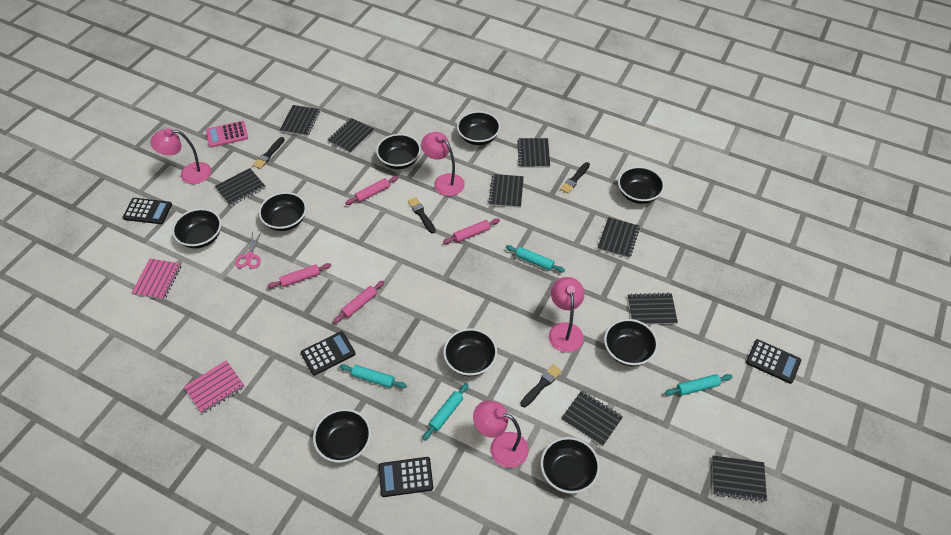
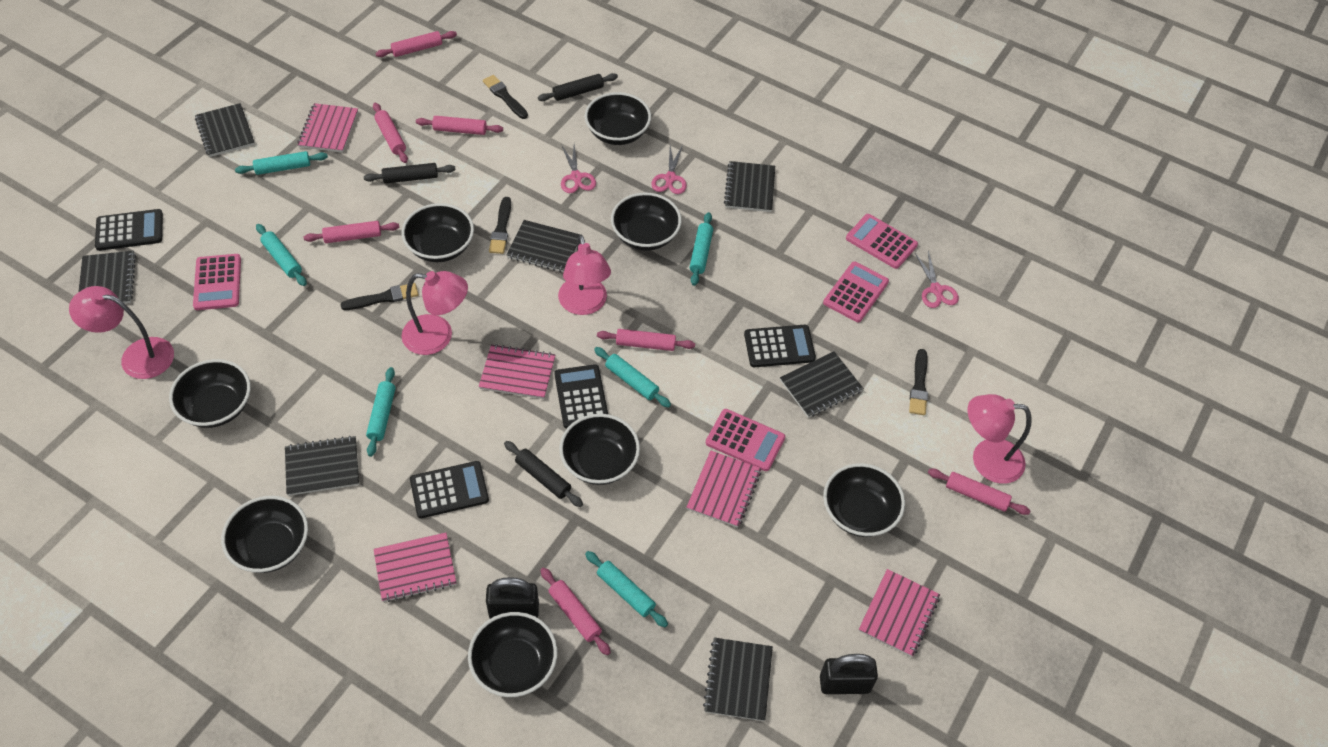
black bowl: 9 -> 8
black notebook: 9 -> 7
black padlock: 0 -> 2
black rolling pin: 0 -> 3
pink calculator: 1 -> 4
pink notebook: 2 -> 5
pink rolling pin: 4 -> 7
pink scissors: 1 -> 3
turquoise rolling pin: 4 -> 6

